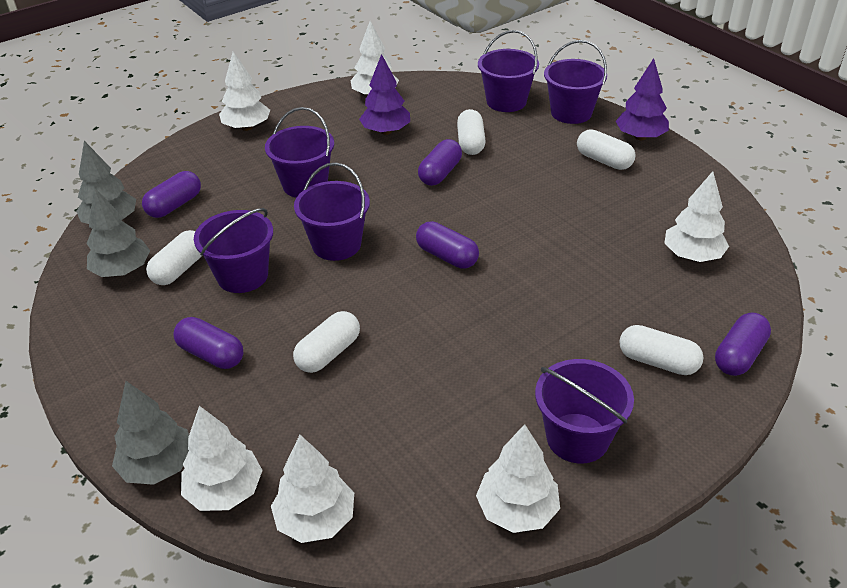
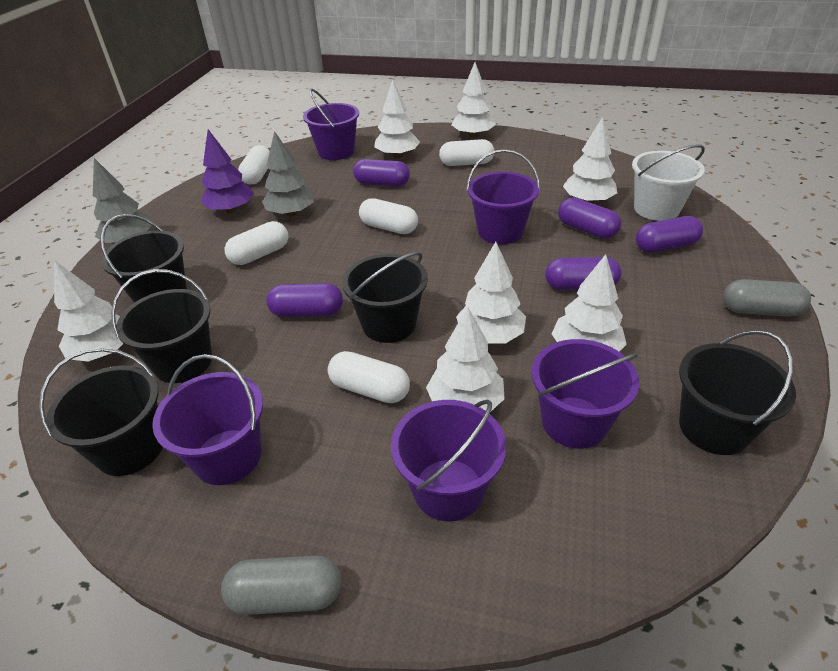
black bucket: 0 -> 5
grey capsule: 0 -> 2
grey tree: 3 -> 2
purple bucket: 6 -> 5
purple tree: 2 -> 1
white bucket: 0 -> 1
white tree: 6 -> 7

